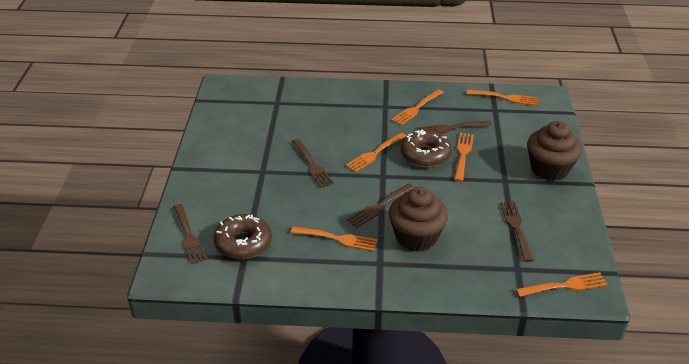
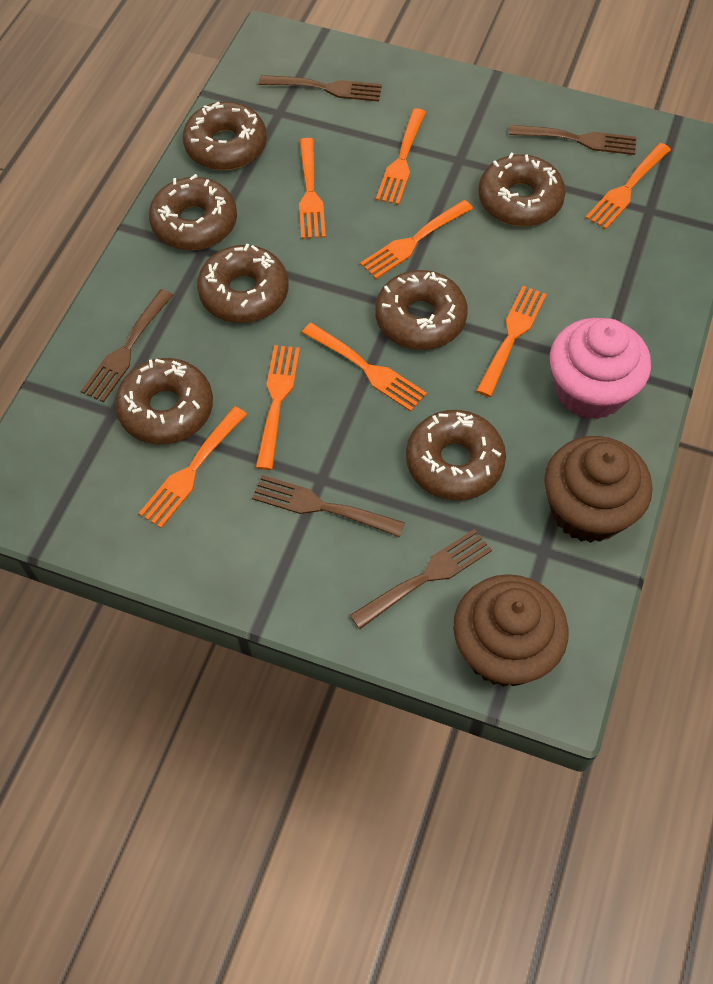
brown donut: 2 -> 7
orange fork: 6 -> 8
pink cupcake: 0 -> 1

